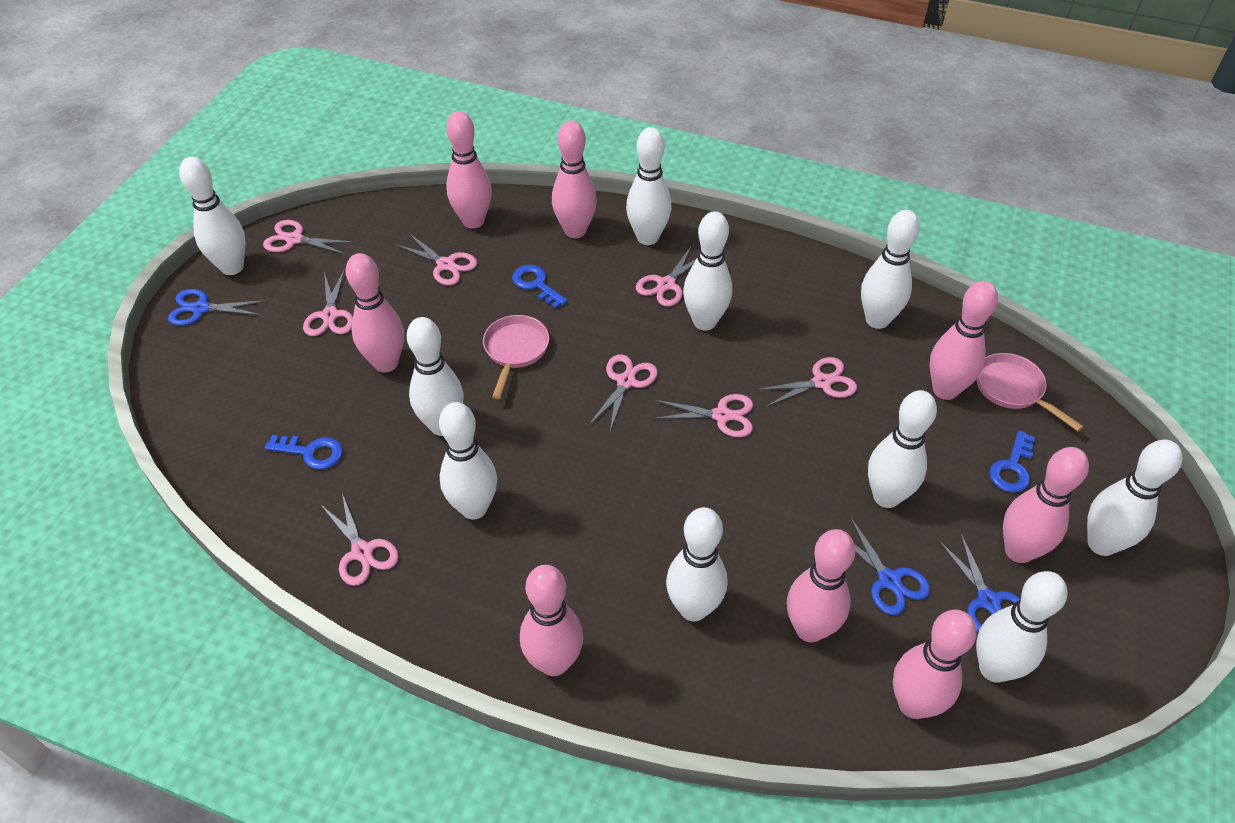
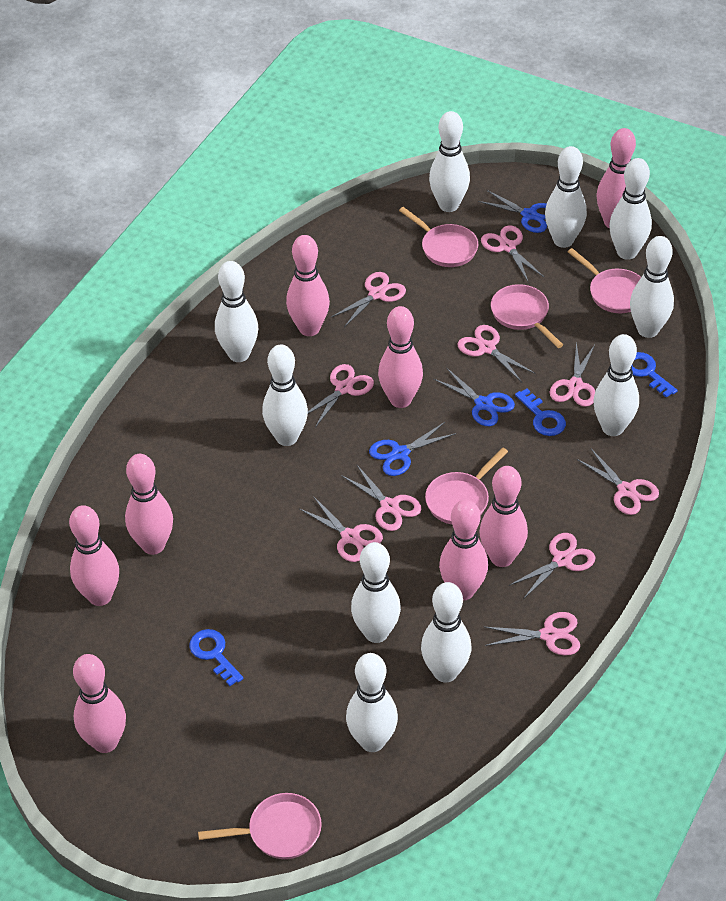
pink pan: 2 -> 5
pink scissors: 8 -> 10

